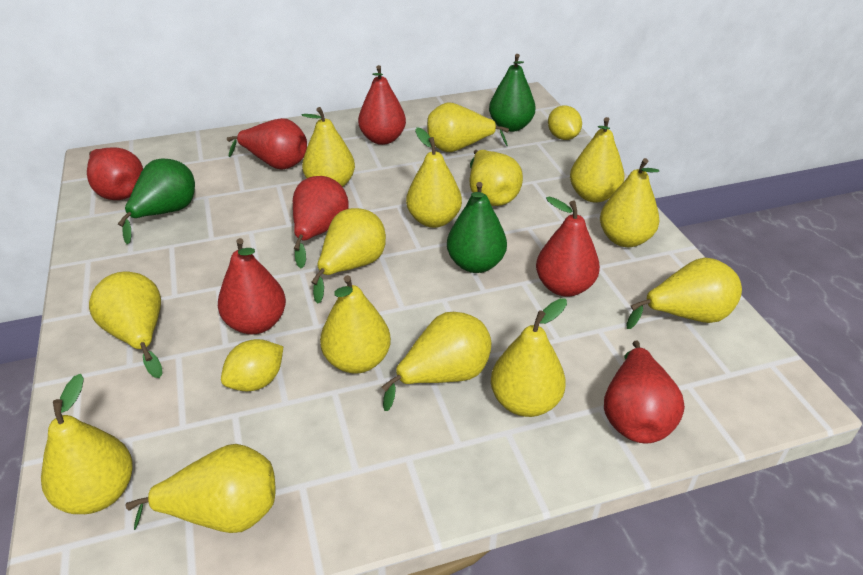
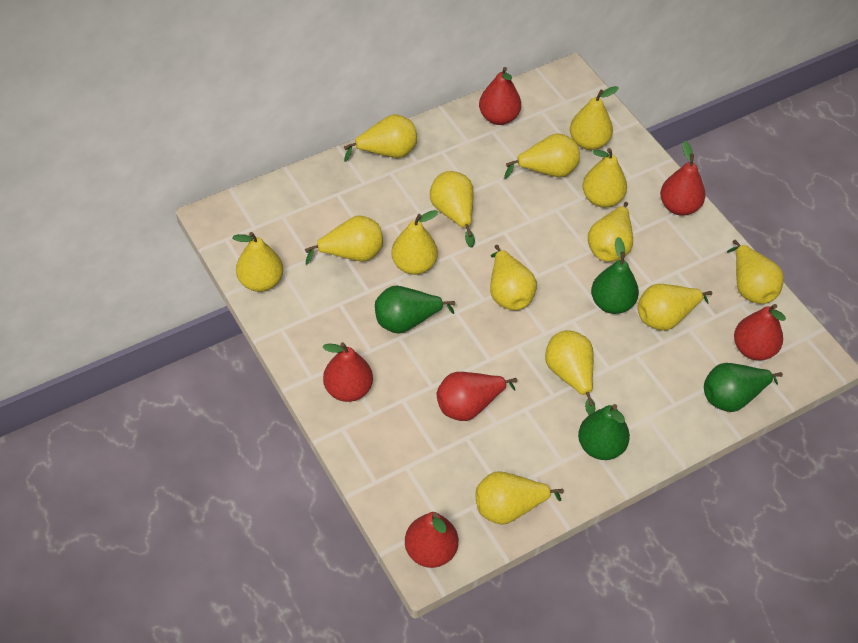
green pear: 3 -> 4
red pear: 7 -> 6
yellow lemon: 2 -> 0

